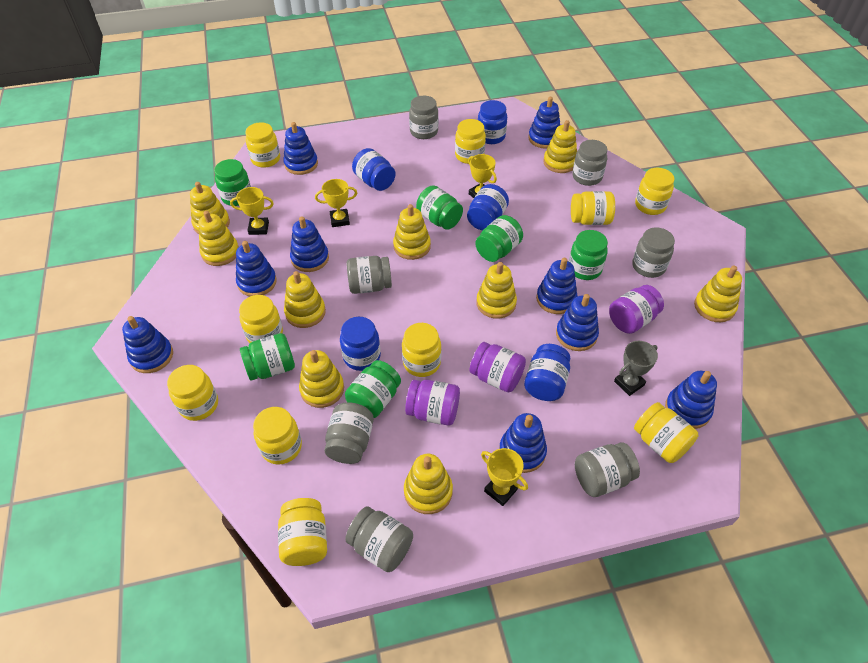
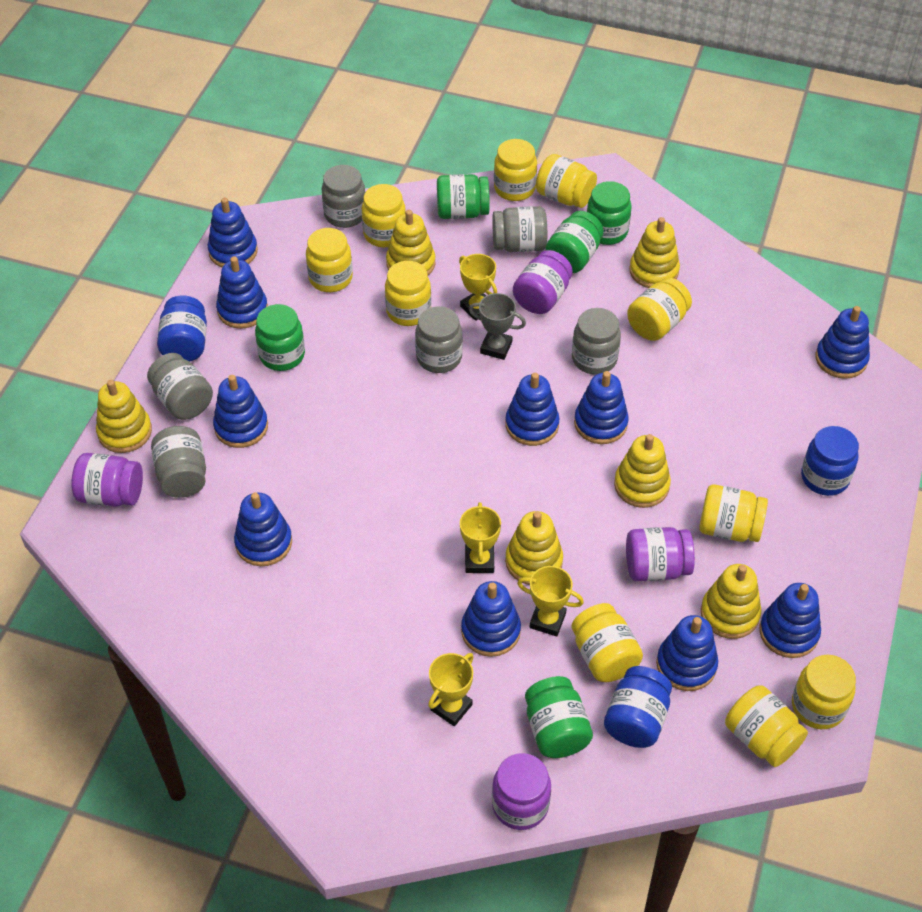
blue jar: 5 -> 3
blue stacking toy: 9 -> 10
green jar: 6 -> 5
grey jar: 7 -> 6
purple jar: 3 -> 4
yellow stacking toy: 9 -> 6

